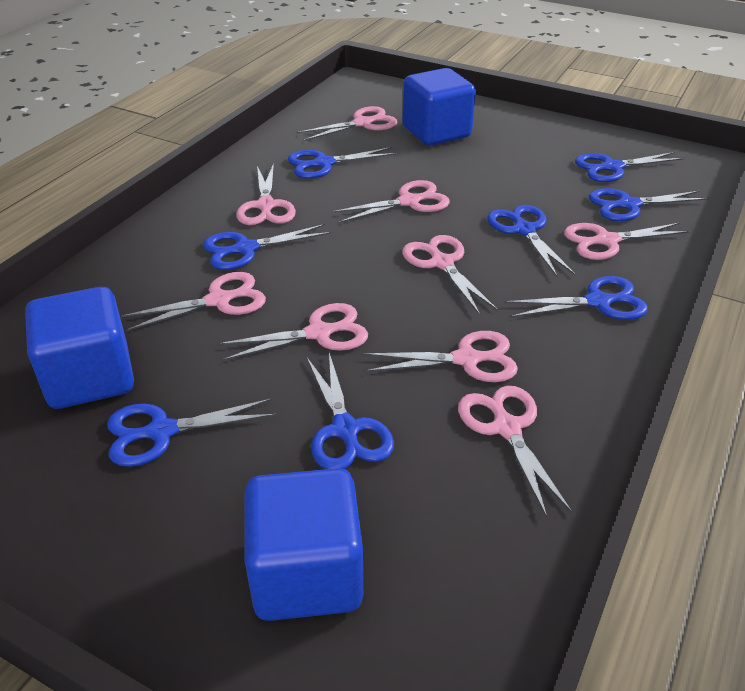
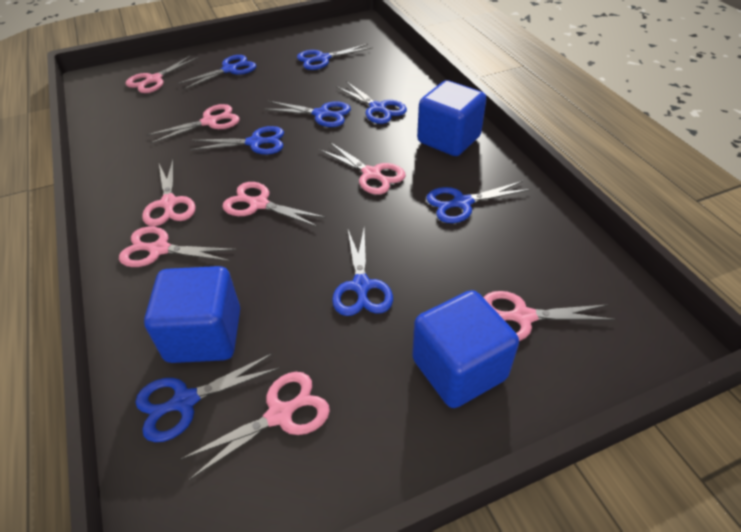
pink scissors: 9 -> 8

